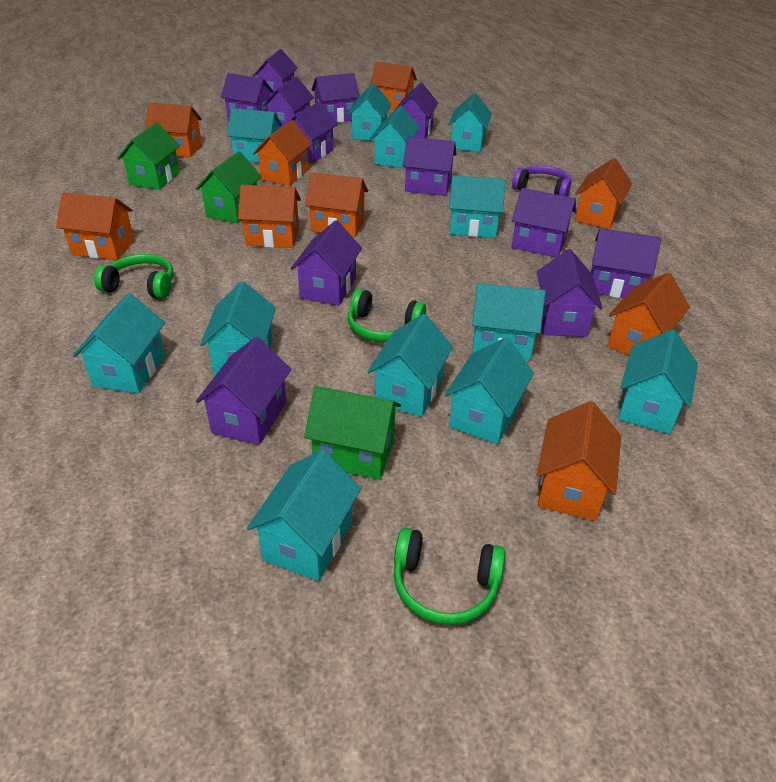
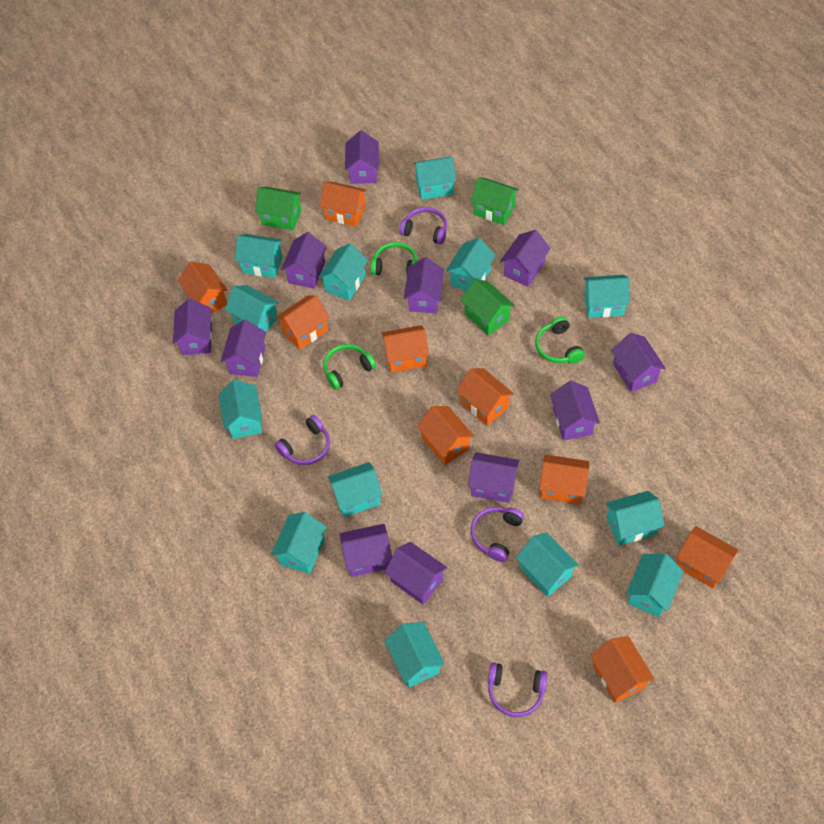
purple headphones: 1 -> 4
purple house: 12 -> 11
turquoise house: 12 -> 13

